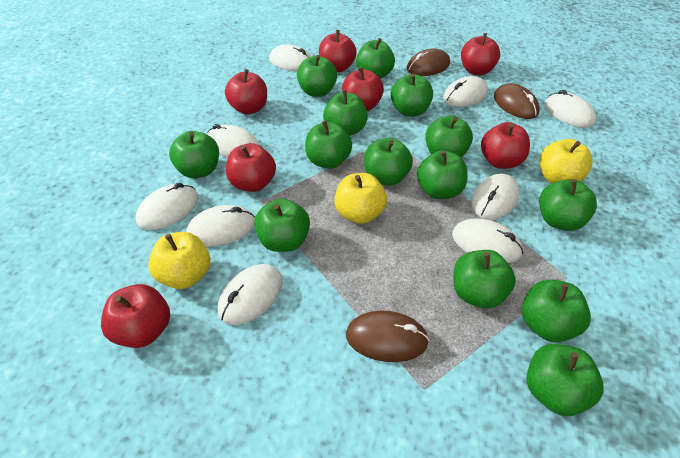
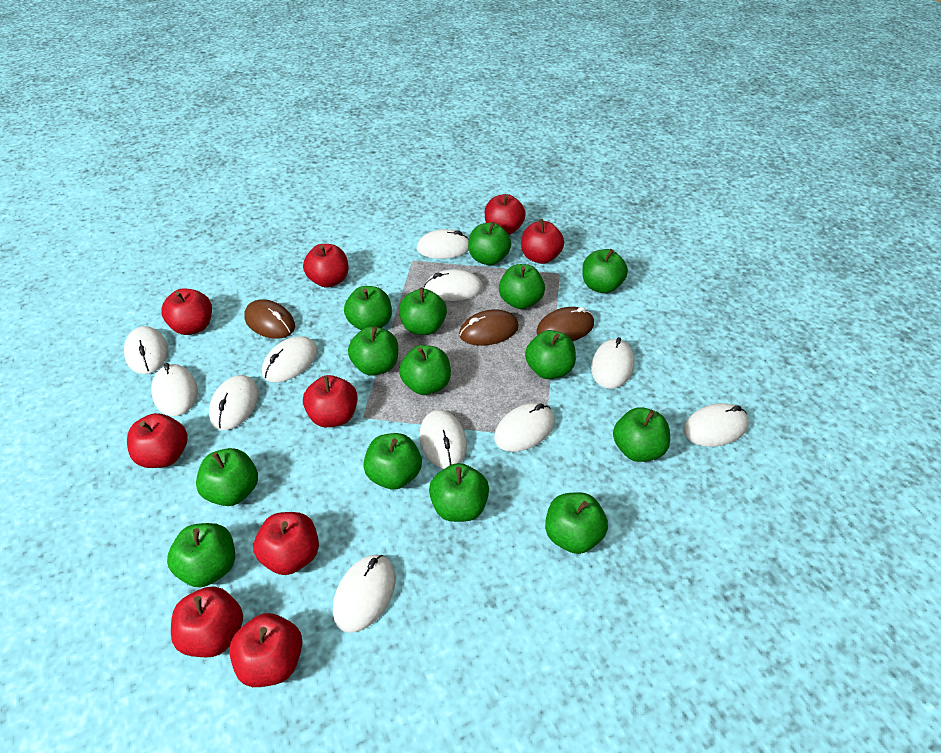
red apple: 7 -> 9
white mouse: 9 -> 11
yellow apple: 3 -> 0

